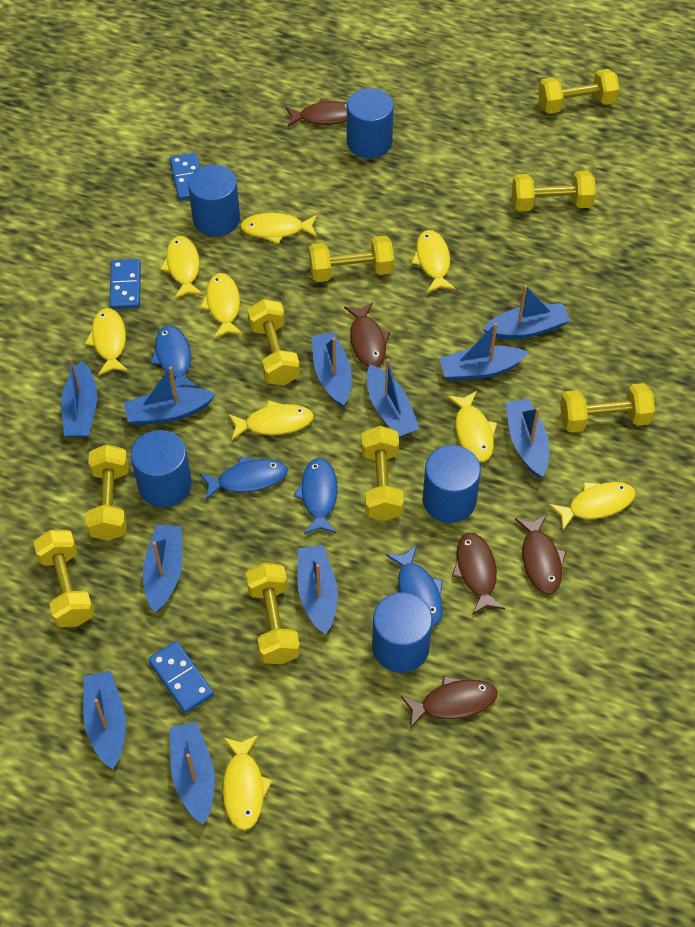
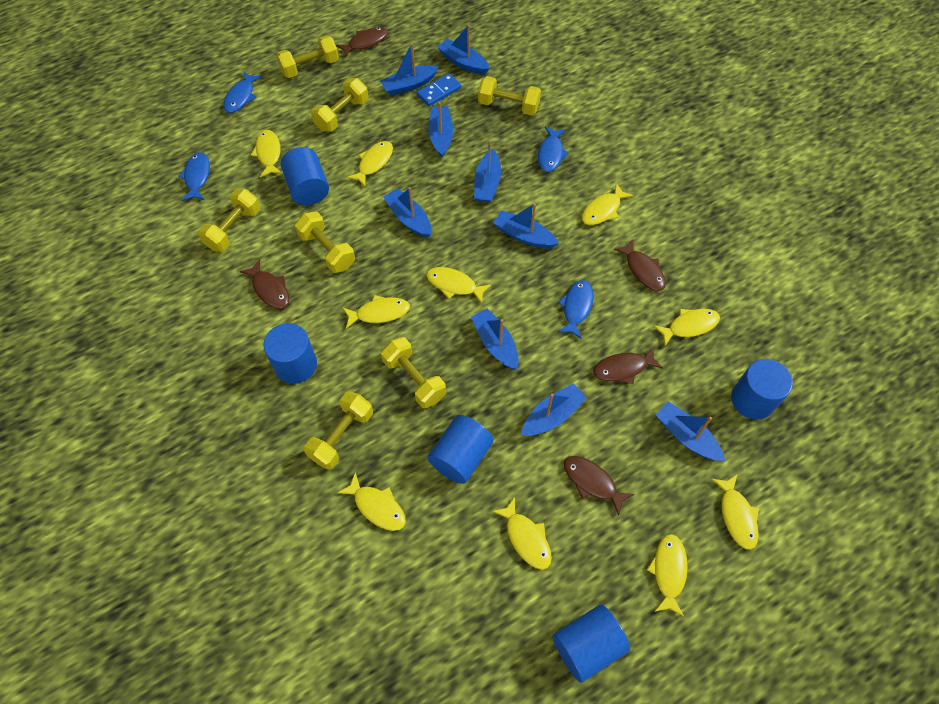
blue boat: 11 -> 9
blue domino: 3 -> 1
yellow dumbbell: 9 -> 7
yellow fish: 9 -> 10

